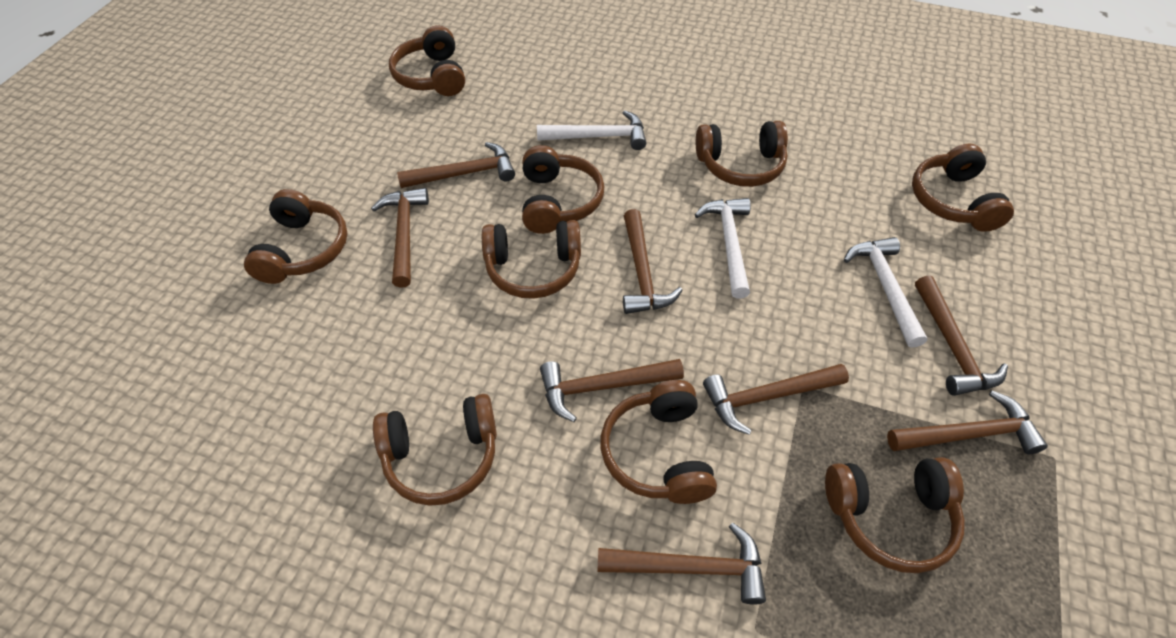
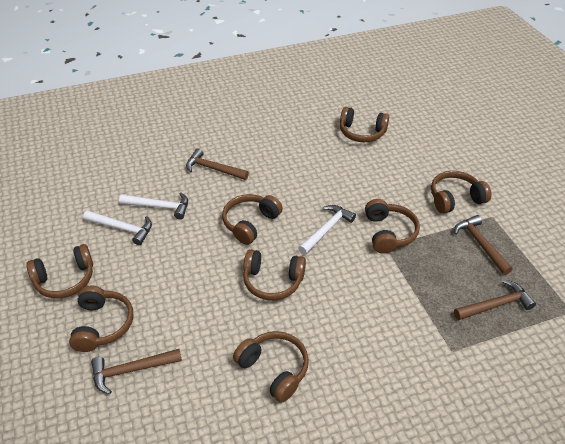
brown hammer: 8 -> 4
brown headphones: 9 -> 8

